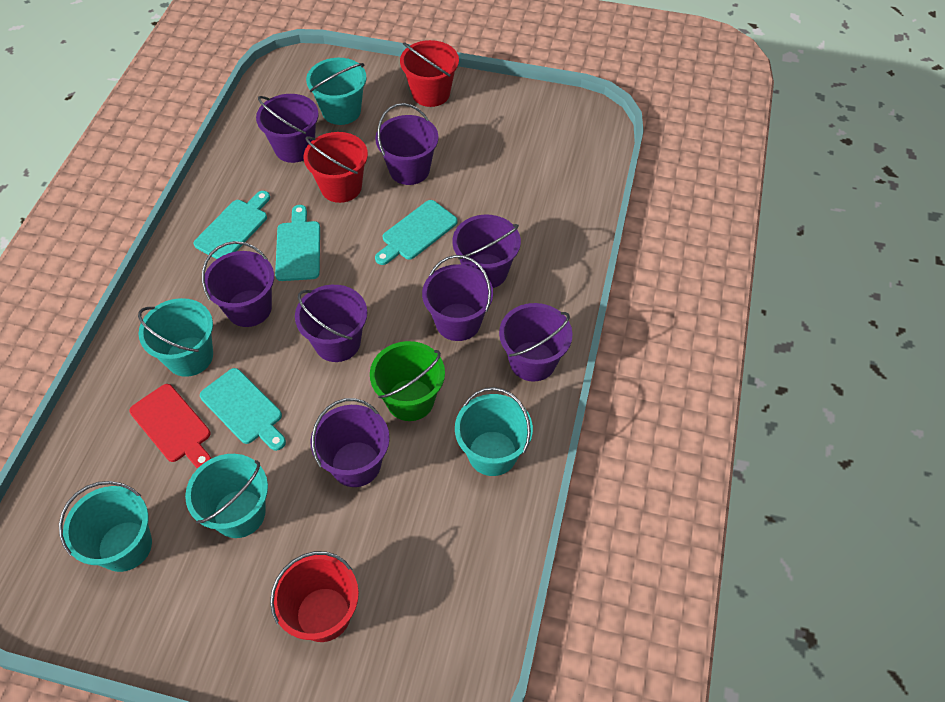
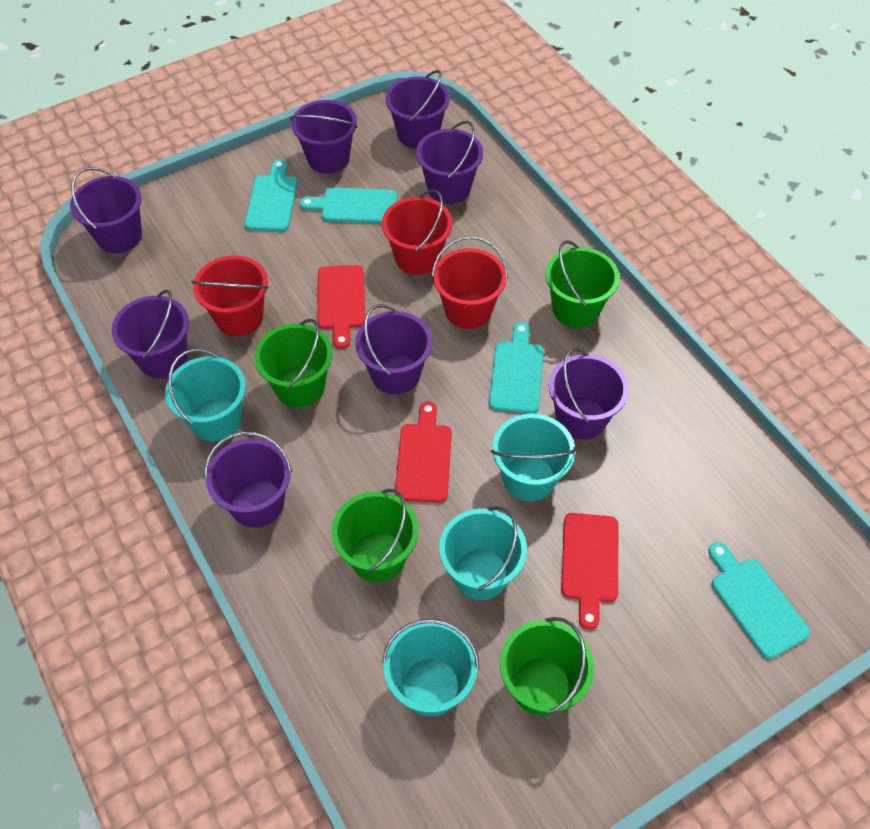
green bucket: 1 -> 4
red cutting board: 1 -> 3
turquoise bucket: 5 -> 4

